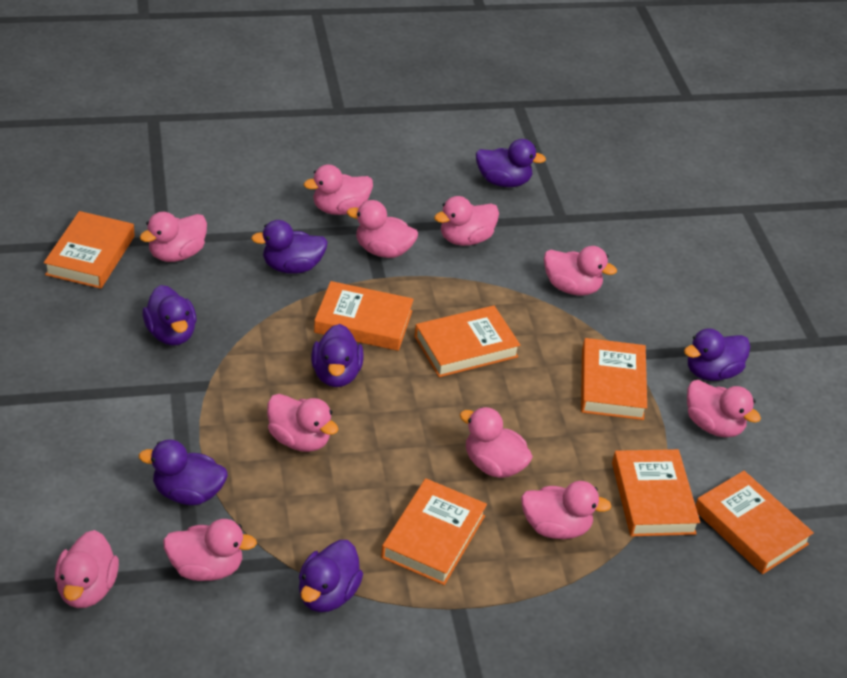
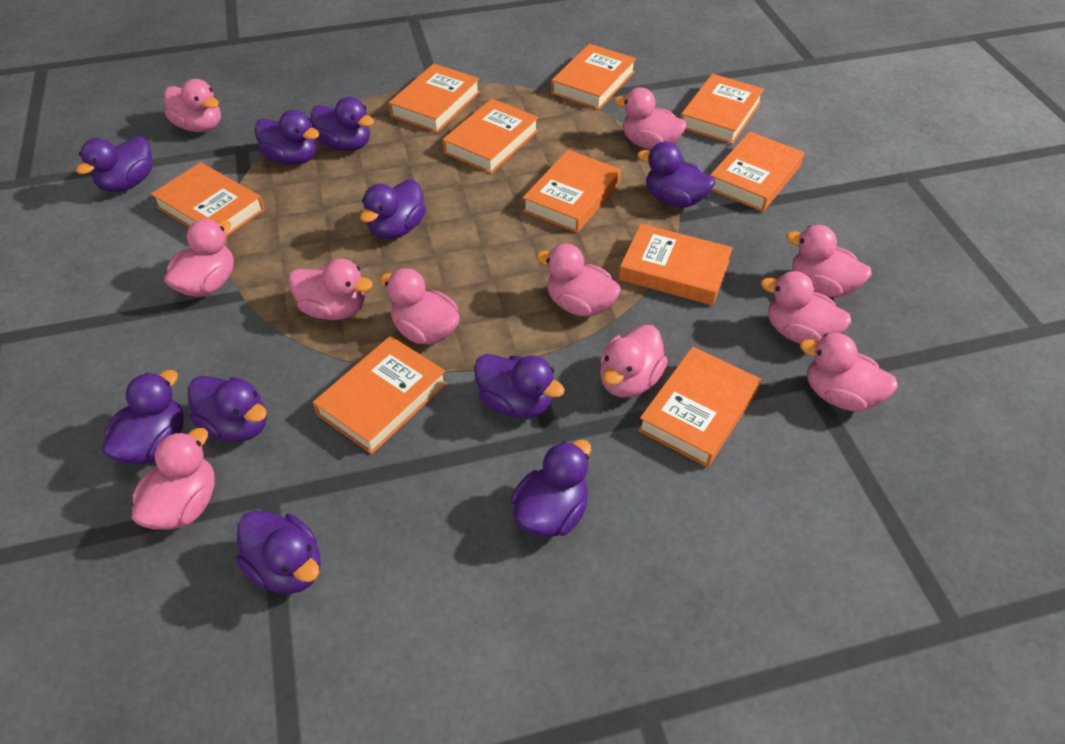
orange book: 7 -> 10
purple duck: 7 -> 10

